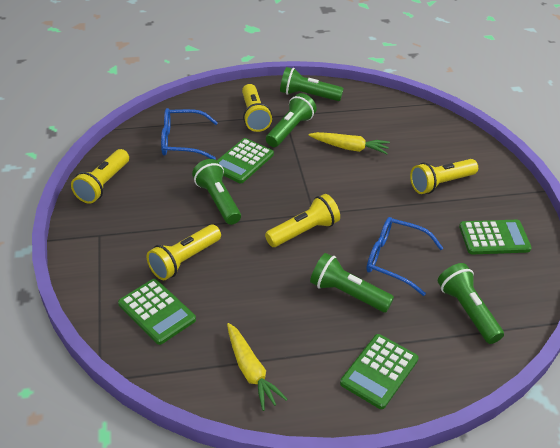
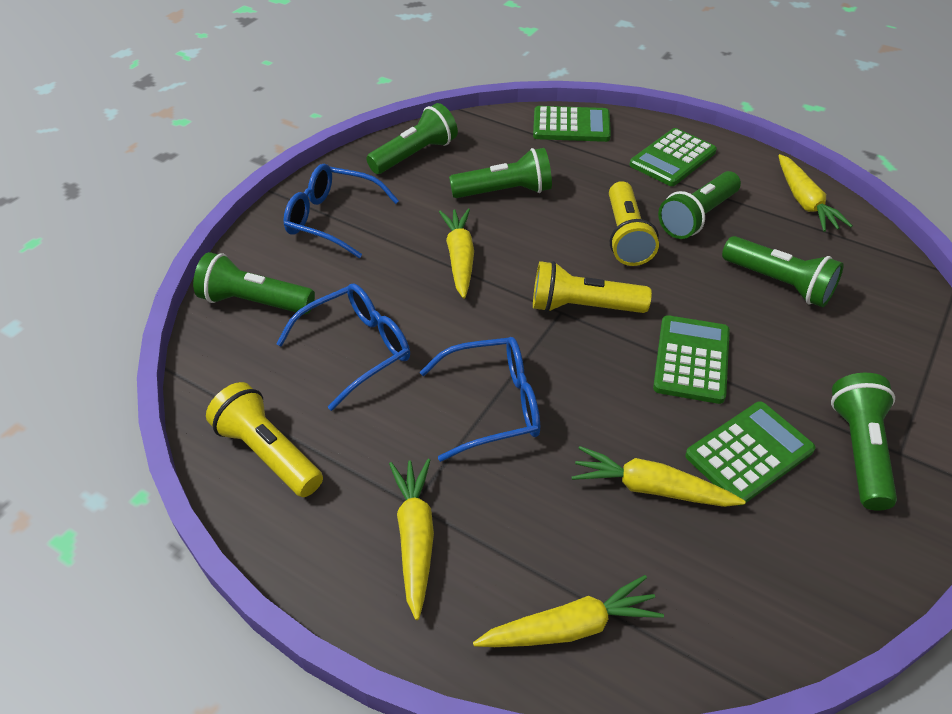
blue glasses: 2 -> 3
green flashlight: 5 -> 6
yellow carrot: 2 -> 5
yellow flashlight: 5 -> 3

